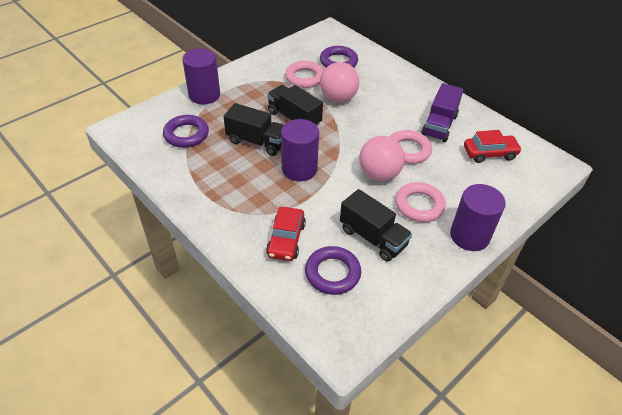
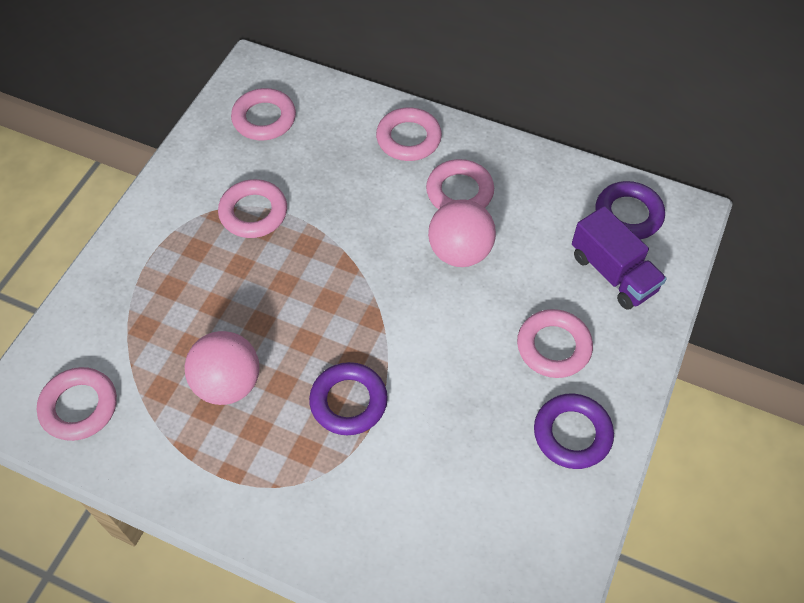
black truck: 3 -> 0
pink ring: 3 -> 6
purple cylinder: 3 -> 0
red car: 2 -> 0

